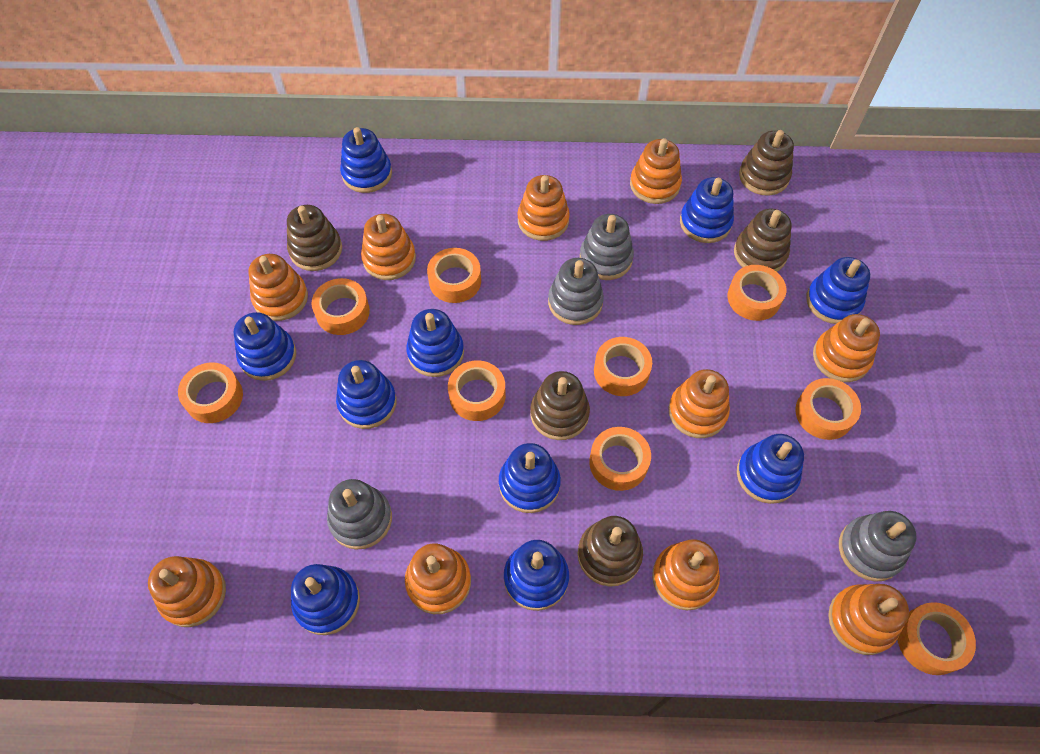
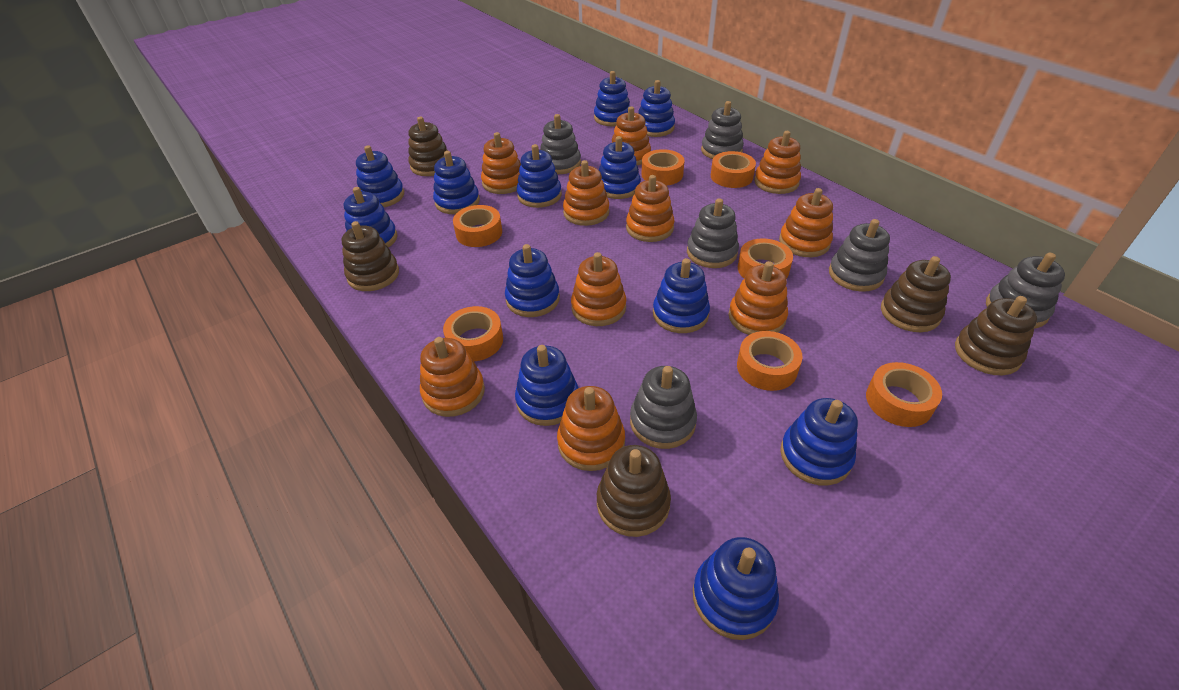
blue stacking toy: 10 -> 12
grey stacking toy: 4 -> 6
orange tape: 9 -> 7

